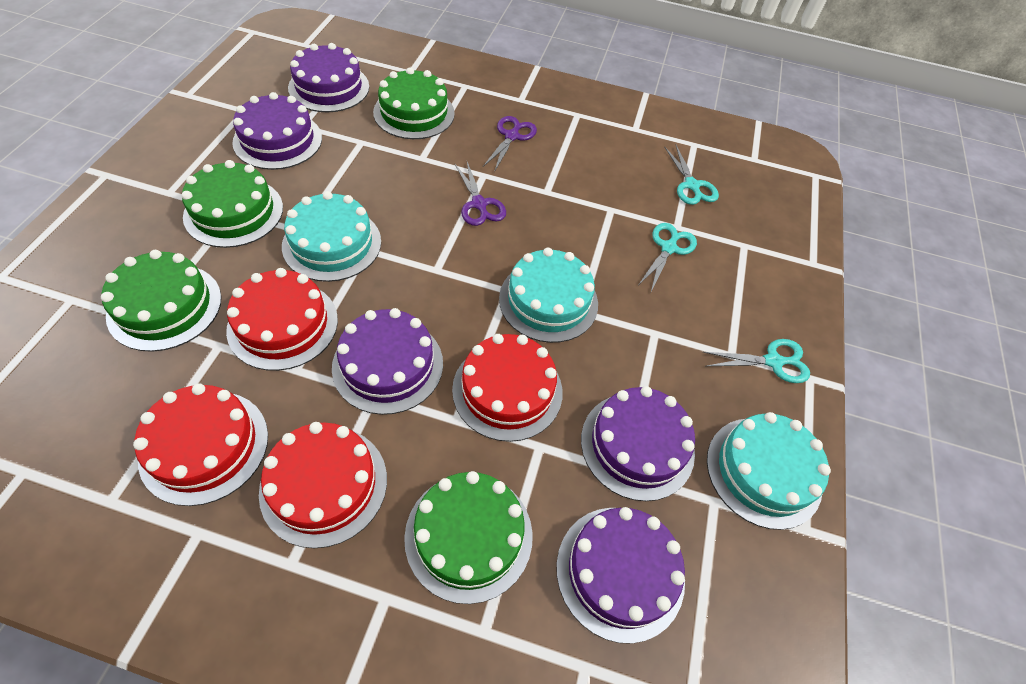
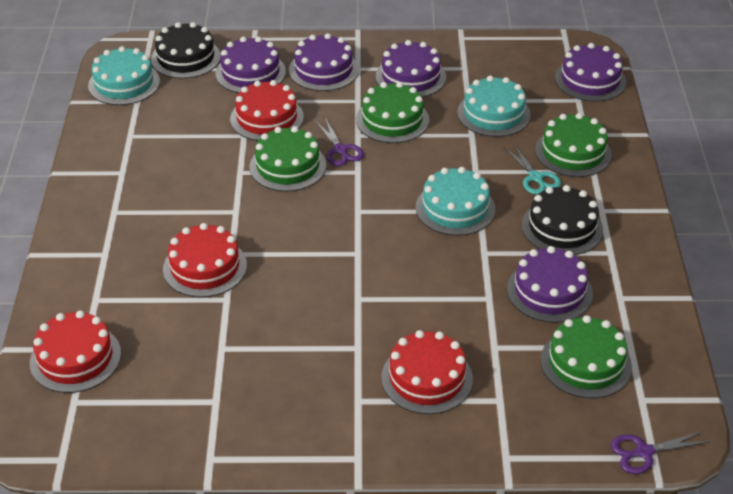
black cake: 0 -> 2
turquoise scissors: 3 -> 1

